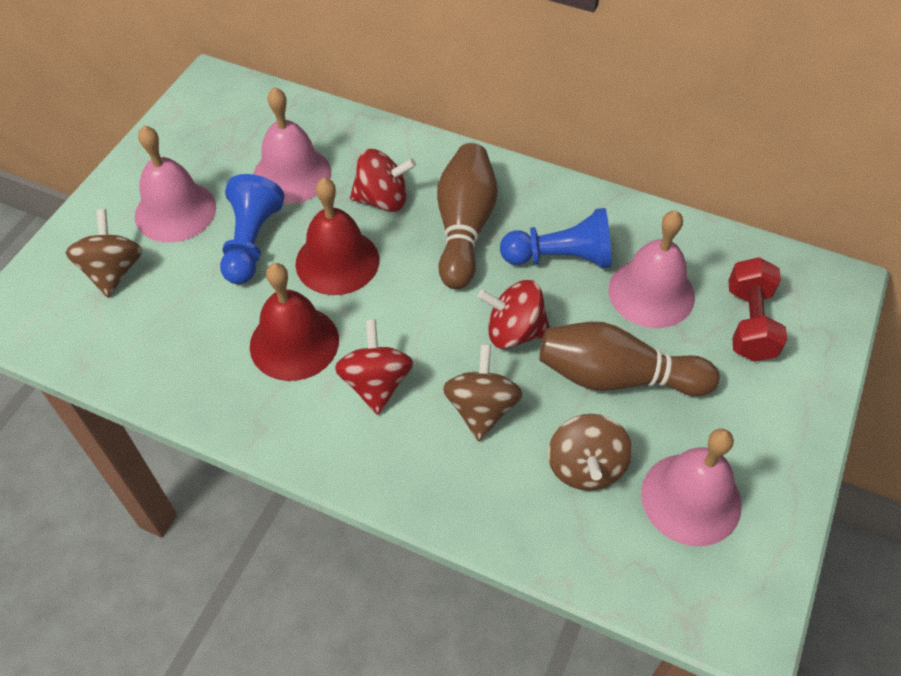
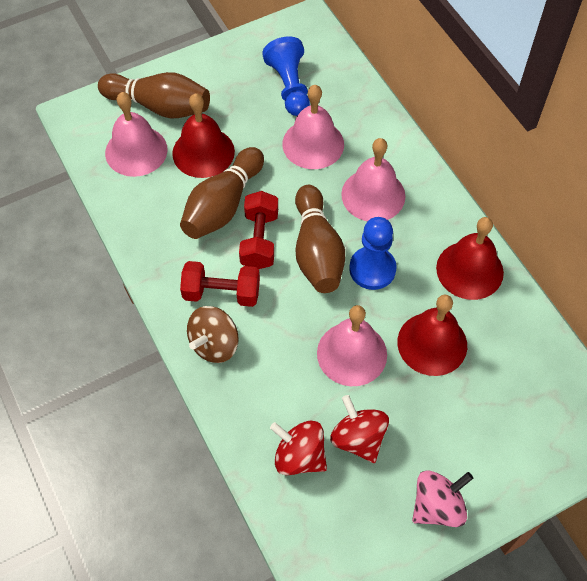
brown bowling pin: 2 -> 3
brown spinning top: 3 -> 1
pink spinning top: 0 -> 1
red bell: 2 -> 3
red dumbbell: 1 -> 2
red spinning top: 3 -> 2

